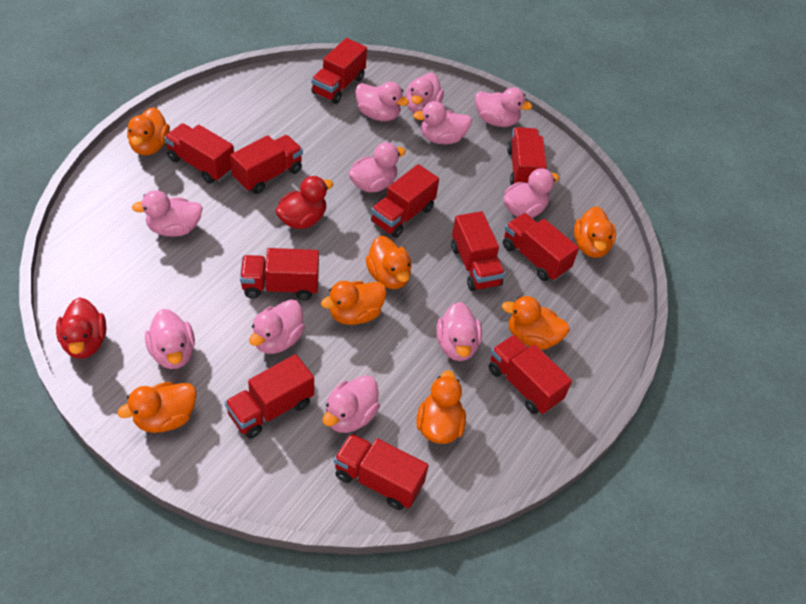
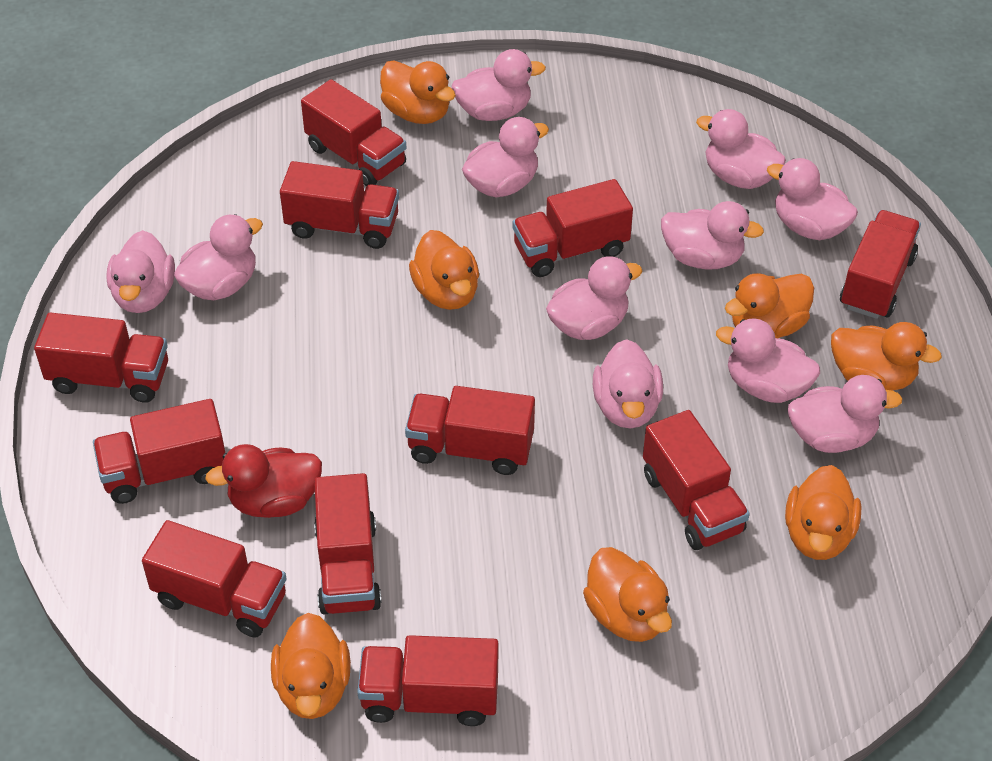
red duck: 2 -> 1

